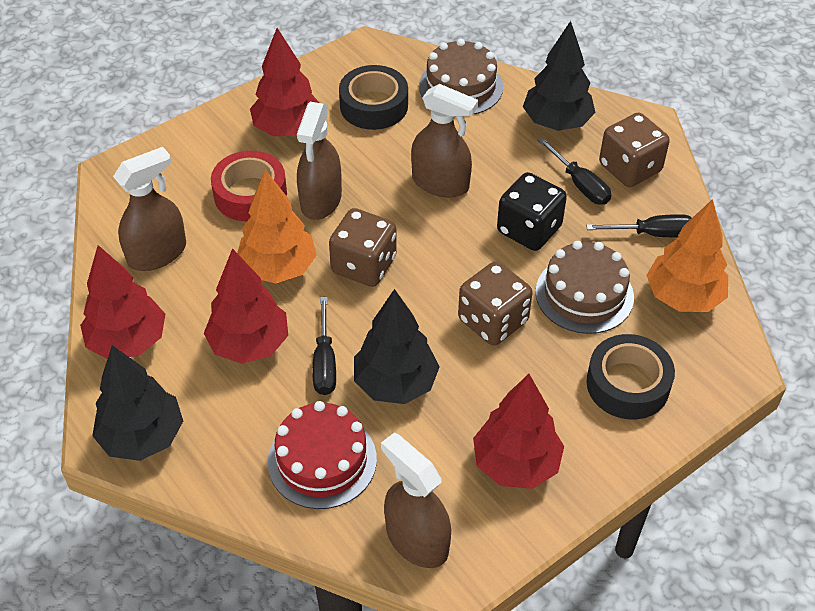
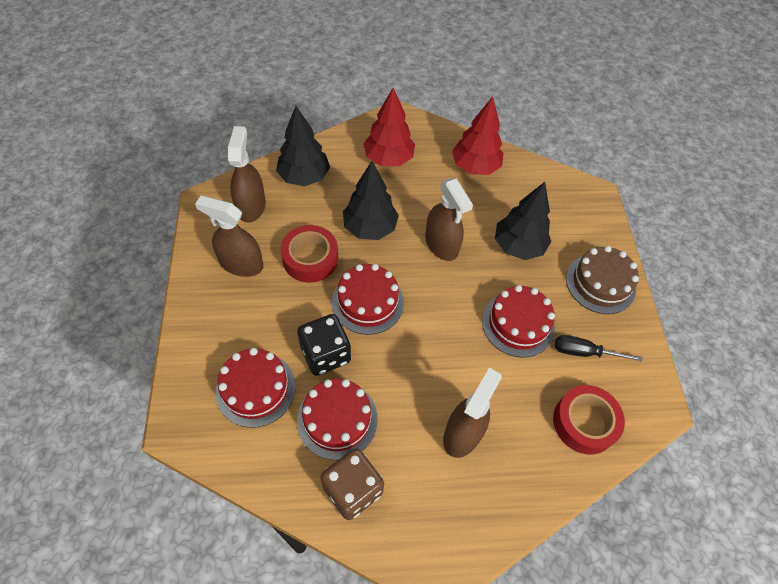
black screwdriver: 3 -> 1
black tape: 2 -> 0
brown cake: 2 -> 1
brown dice: 3 -> 1
orange tree: 2 -> 0
red cake: 1 -> 4
red tape: 1 -> 2
red tree: 4 -> 2

